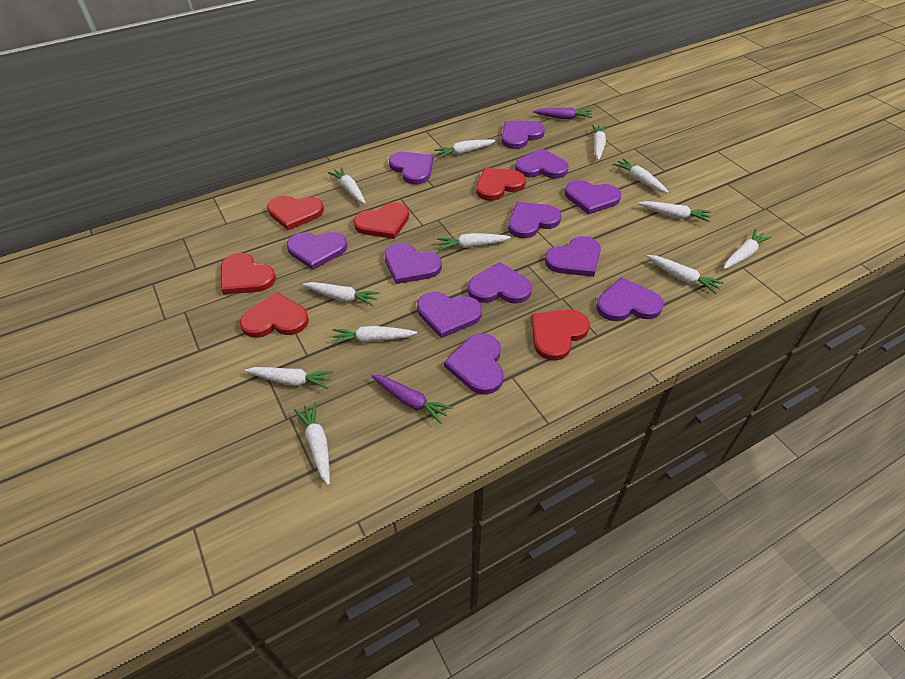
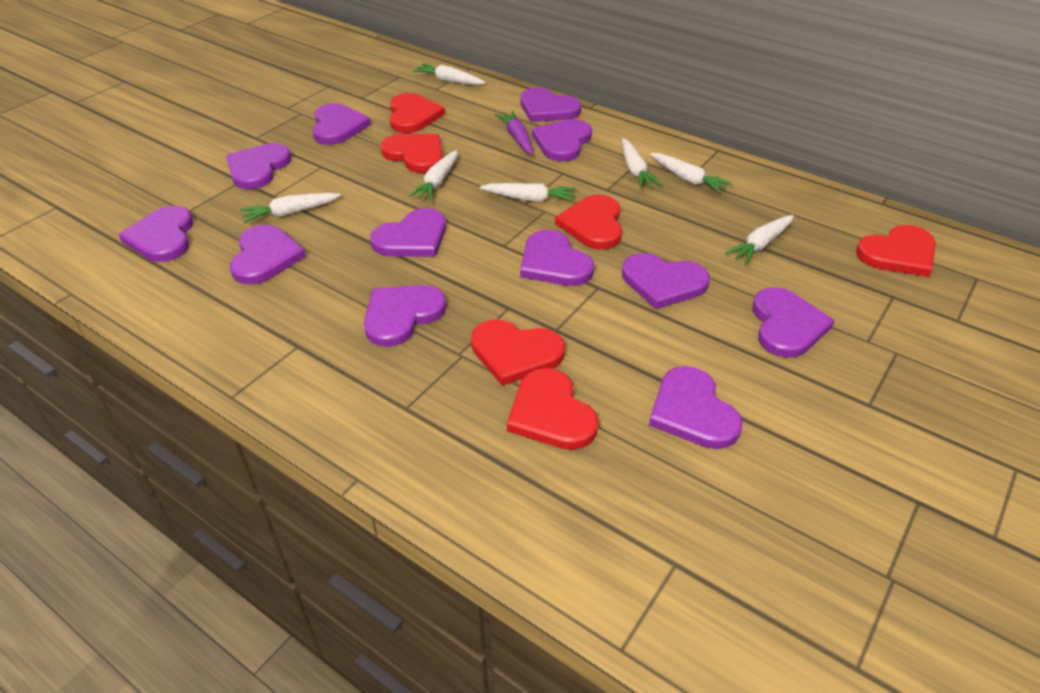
purple carrot: 2 -> 1
white carrot: 12 -> 7

